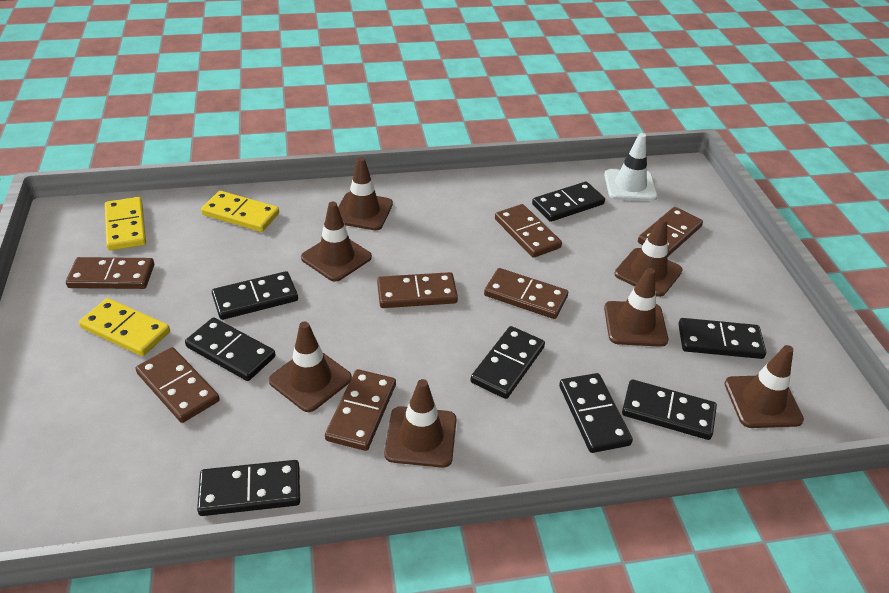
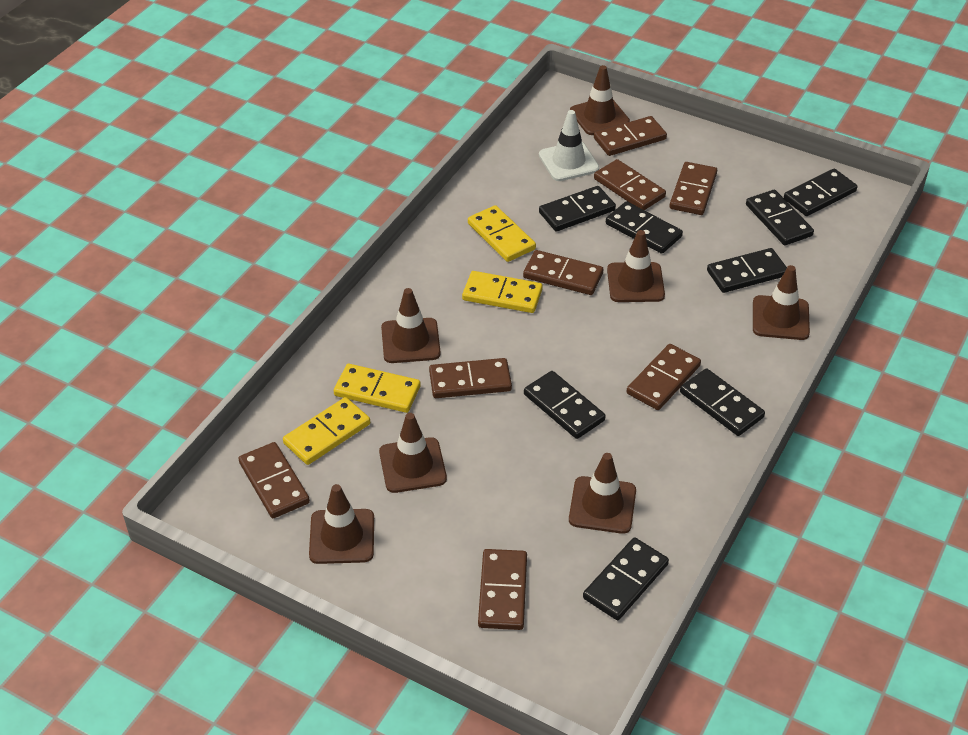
brown domino: 7 -> 8
yellow domino: 3 -> 4

